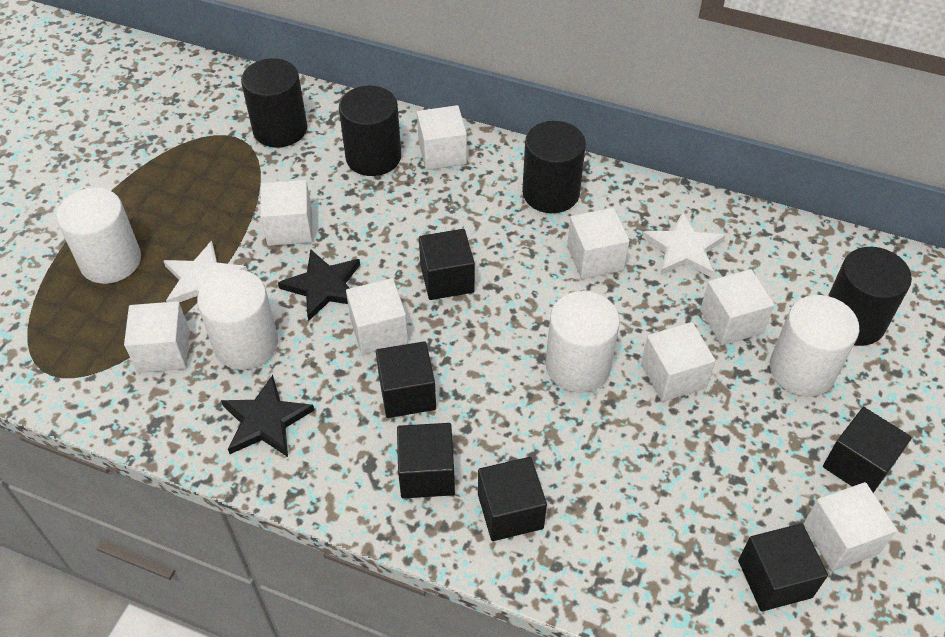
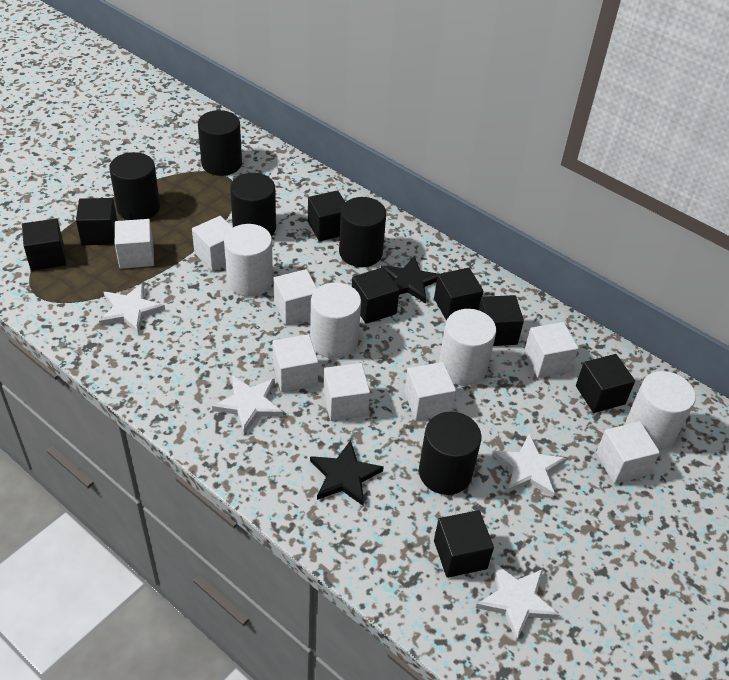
black cube: 6 -> 8
black cylinder: 4 -> 5
white star: 2 -> 4

